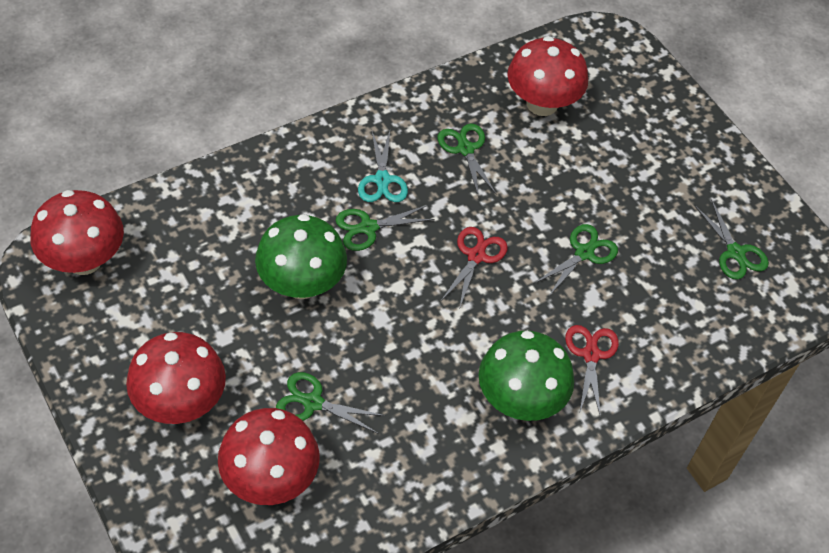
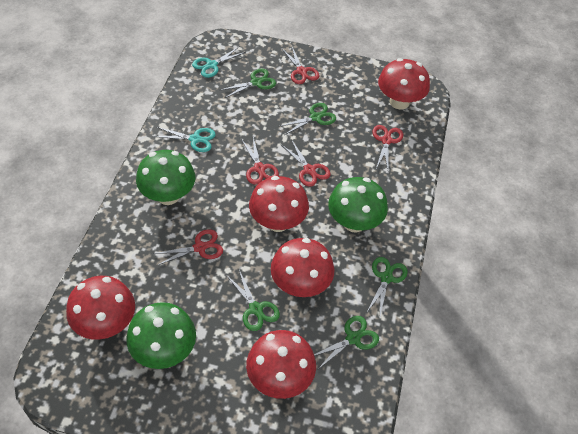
green mushroom: 2 -> 3
red mushroom: 4 -> 5
red scissors: 2 -> 5
turquoise scissors: 1 -> 2

